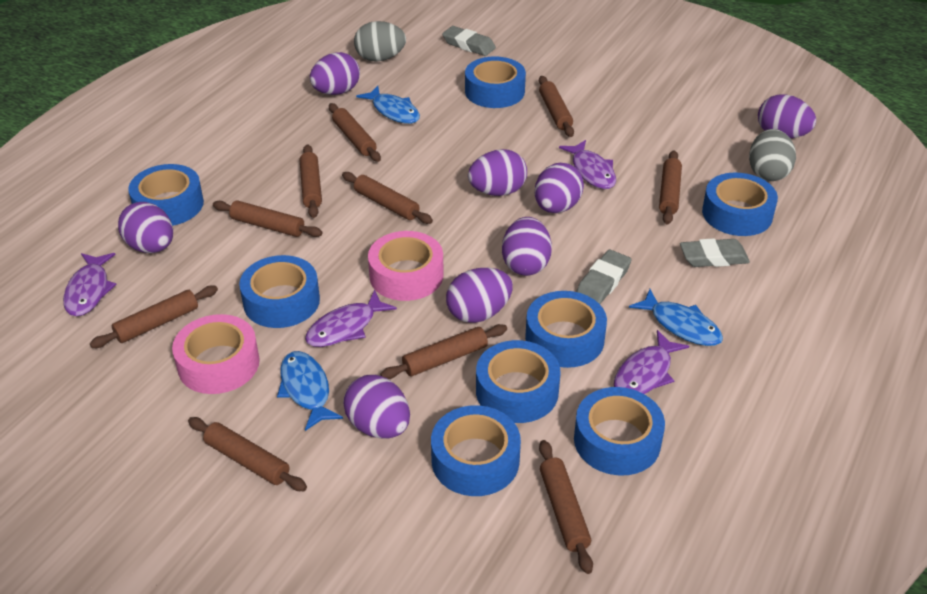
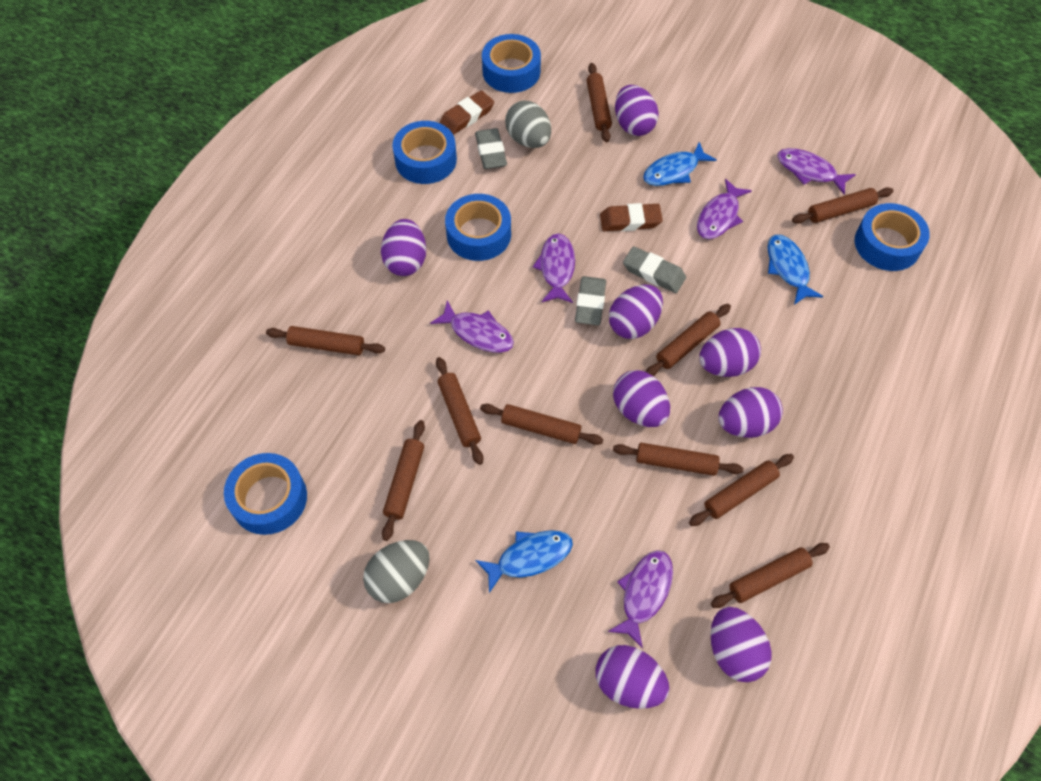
blue tape: 8 -> 5
brown eraser: 0 -> 2
pink tape: 2 -> 0
purple fish: 4 -> 5

